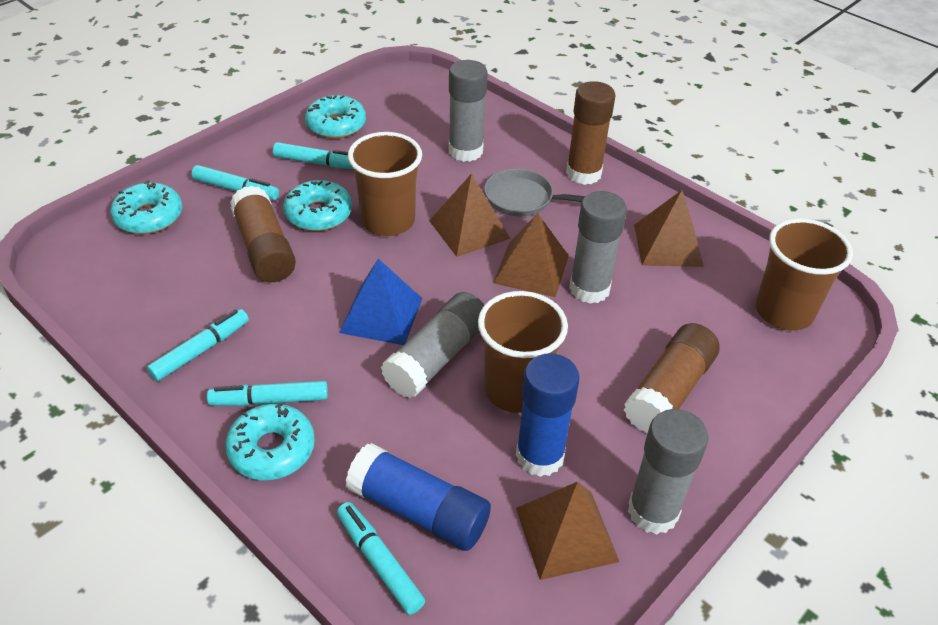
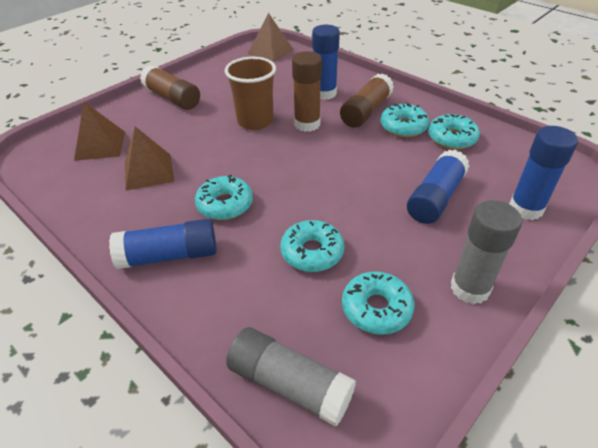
blue glue stick: 2 -> 4
blue pyramid: 1 -> 0
brown cup: 3 -> 1
brown pyramid: 4 -> 3
grey glue stick: 4 -> 2
grey pan: 1 -> 0
turquoise donut: 4 -> 5
turquoise marker: 5 -> 0

